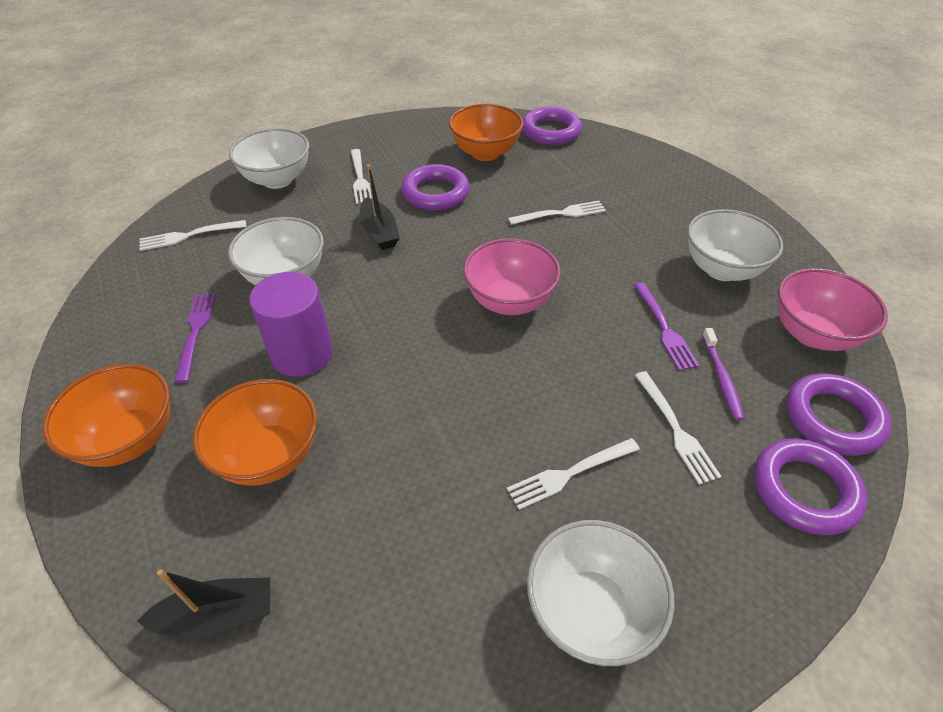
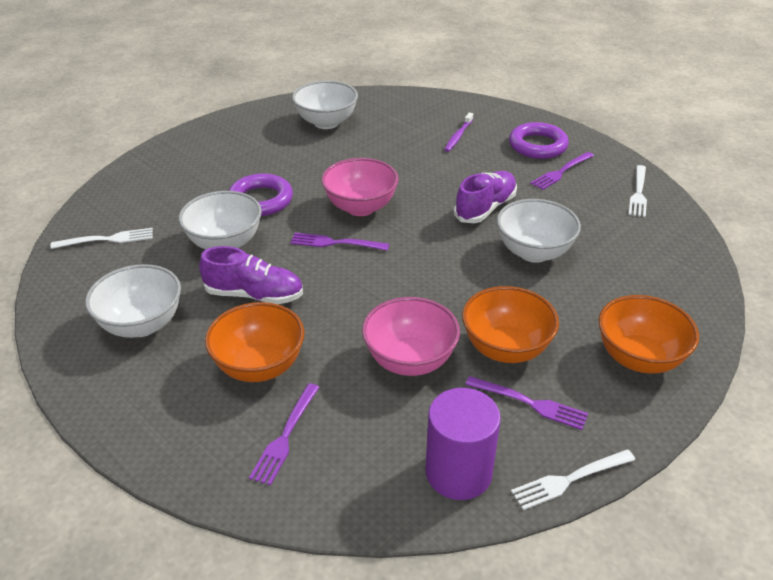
black boat: 2 -> 0
purple fork: 2 -> 4
purple ring: 4 -> 2
purple shoe: 0 -> 2
white fork: 5 -> 3

